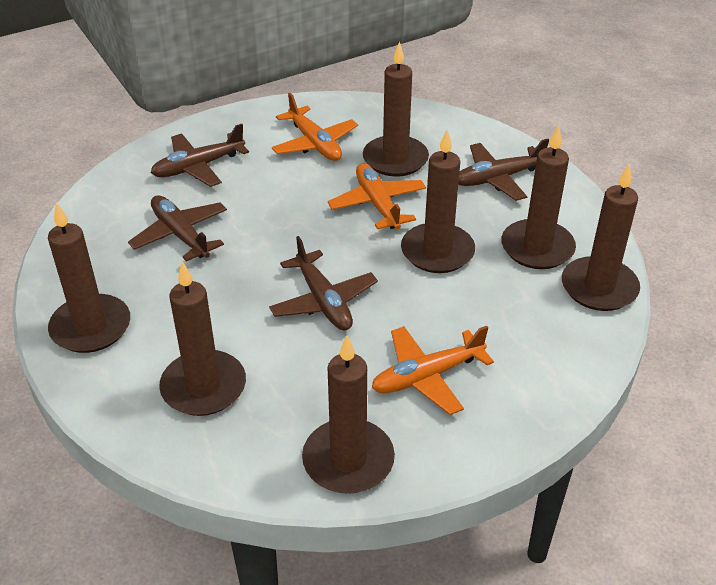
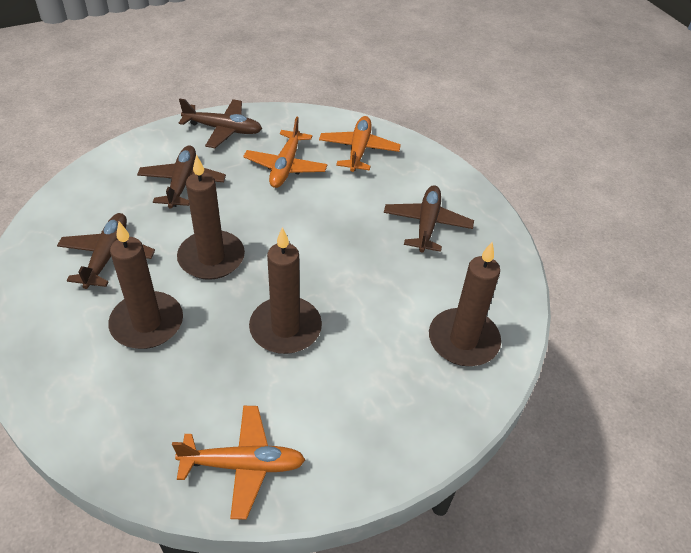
brown candle: 7 -> 4

